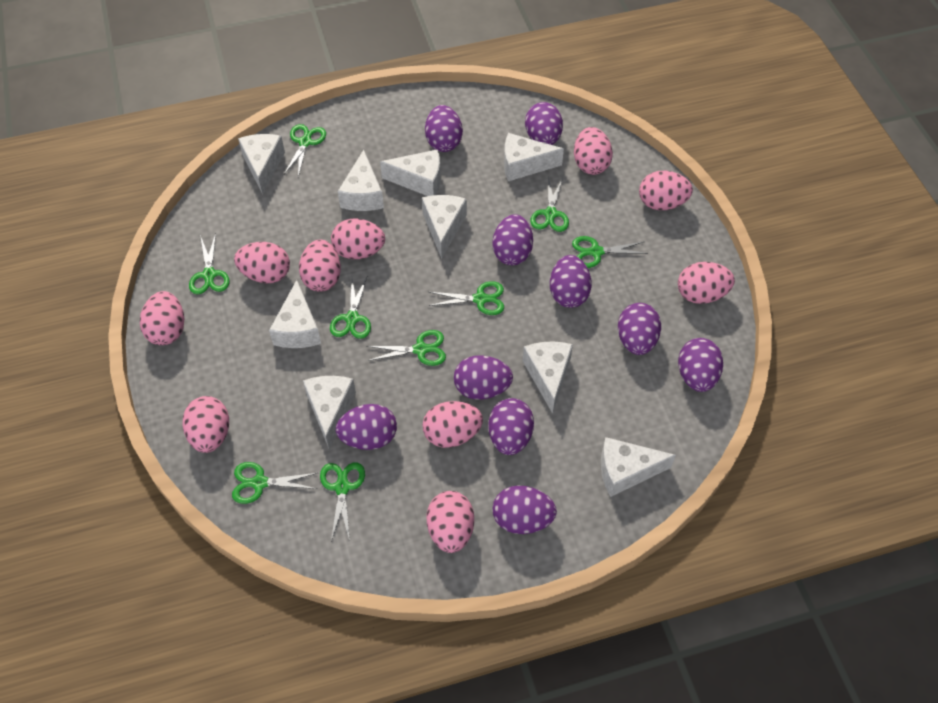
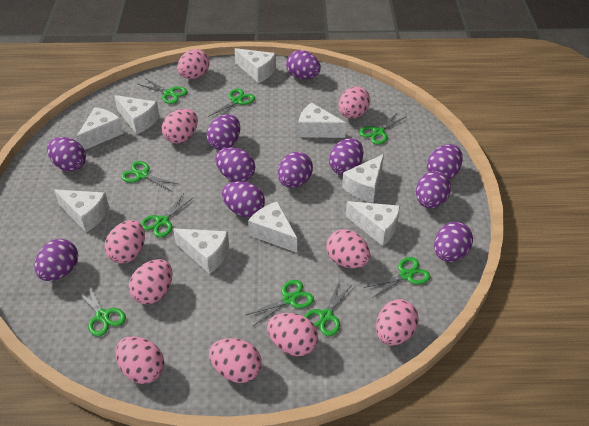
purple egg: 10 -> 11

